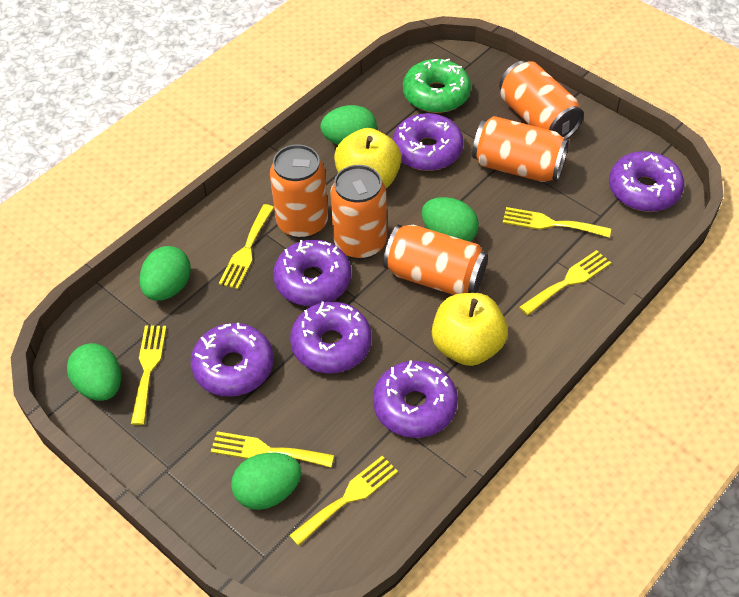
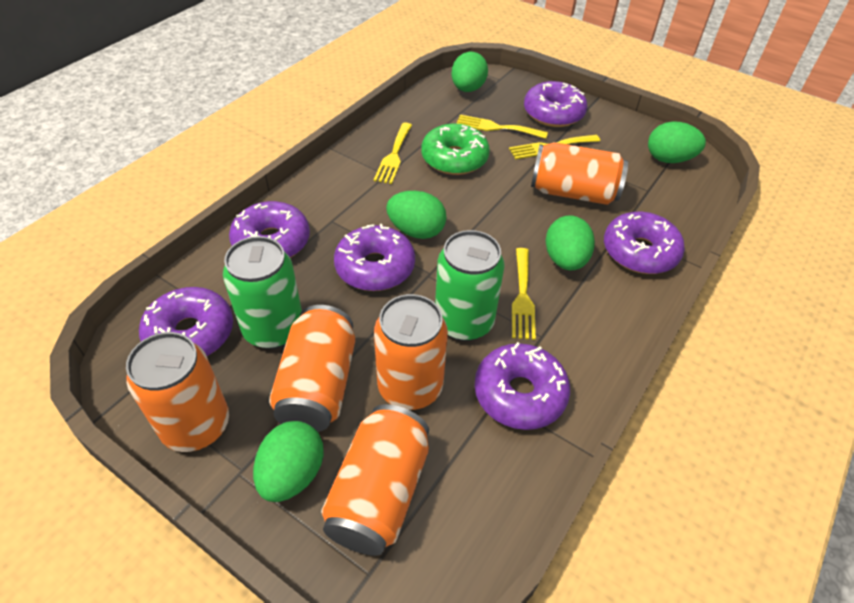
green can: 0 -> 2
yellow apple: 2 -> 0
yellow fork: 6 -> 4

